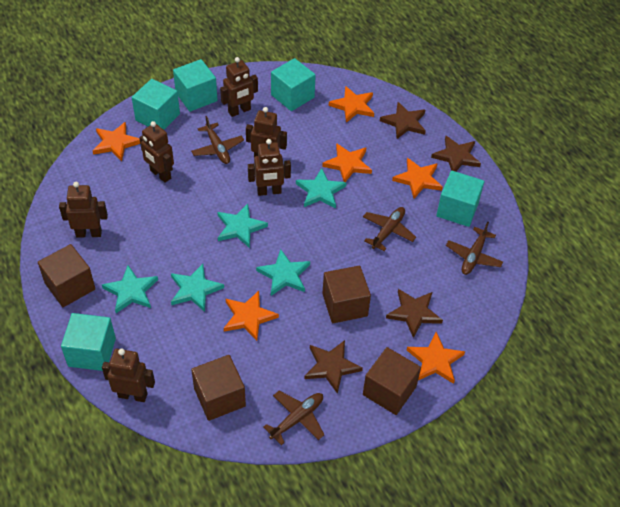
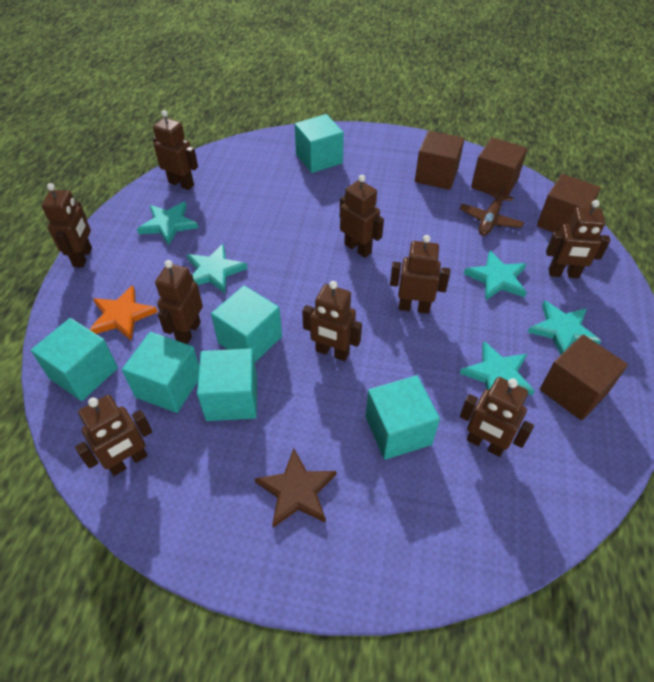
brown plane: 4 -> 1
brown robot: 6 -> 9
brown star: 4 -> 1
orange star: 6 -> 1
turquoise cube: 5 -> 6

